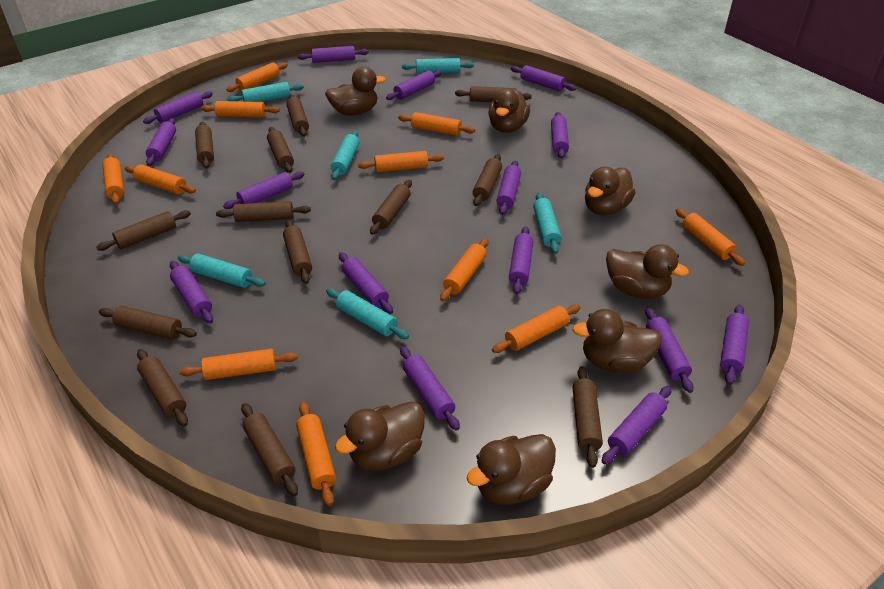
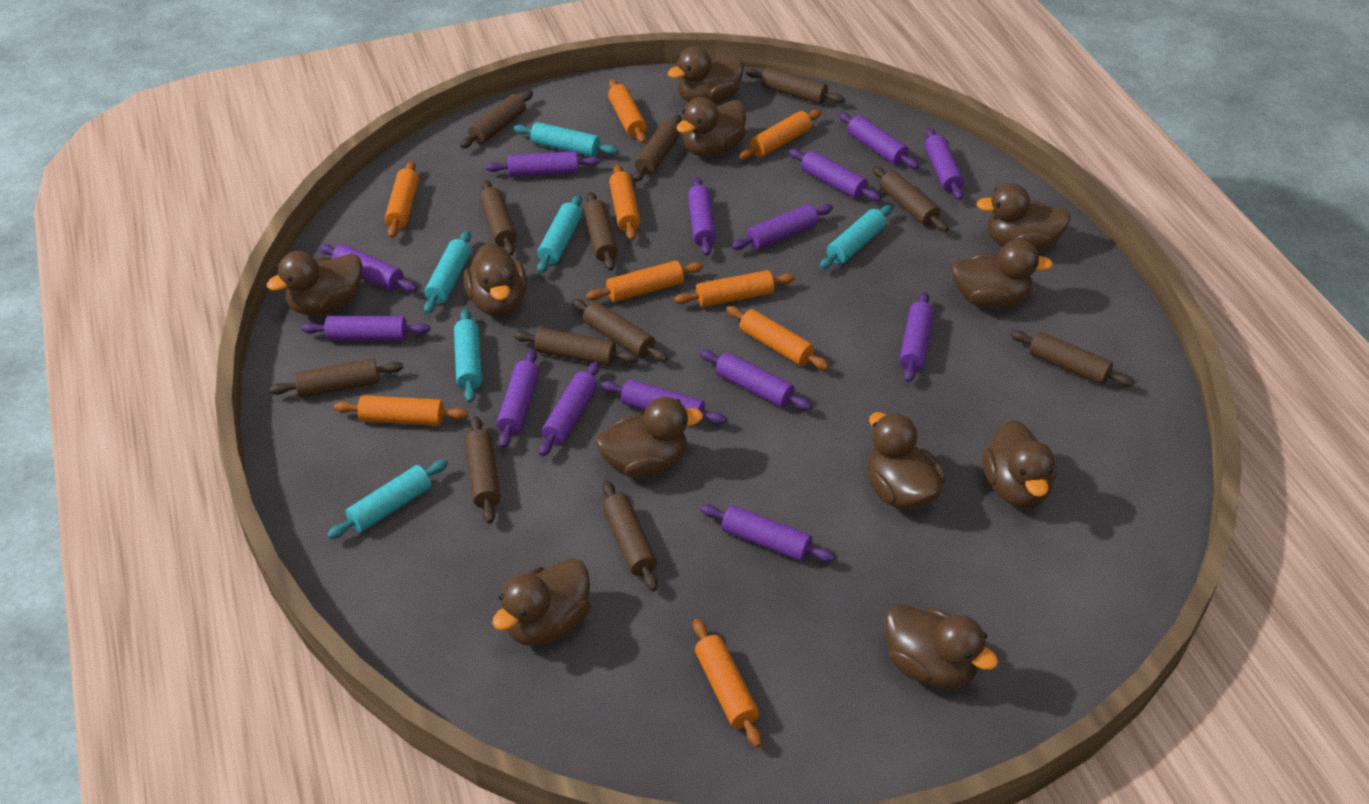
brown duck: 7 -> 11
brown rolling pin: 13 -> 12
orange rolling pin: 11 -> 9
purple rolling pin: 15 -> 14

